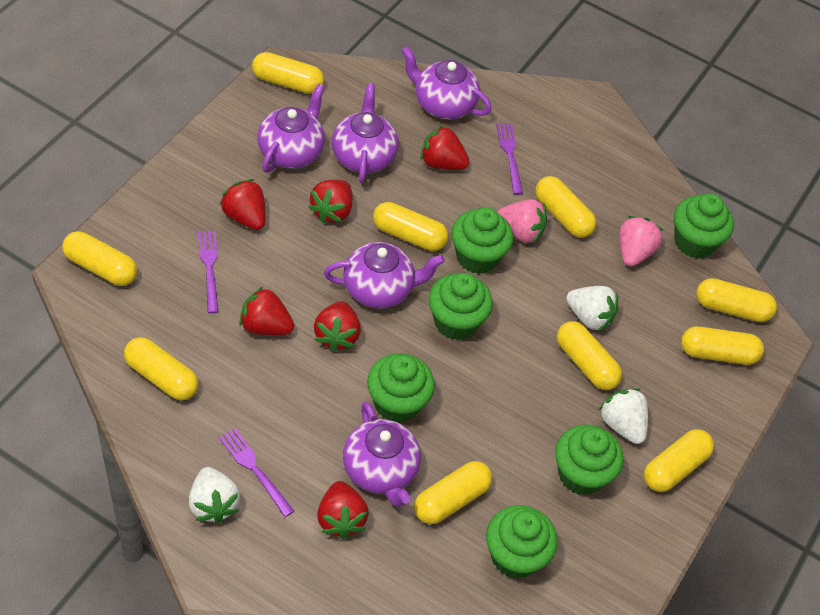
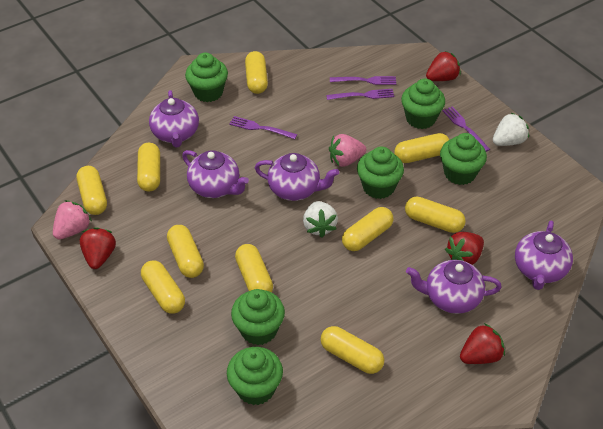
purple fork: 3 -> 4
red strawberry: 6 -> 4
white strawberry: 3 -> 2

